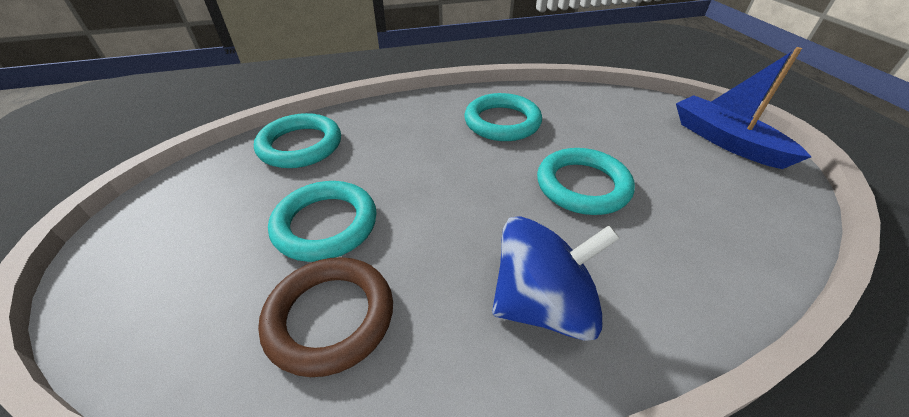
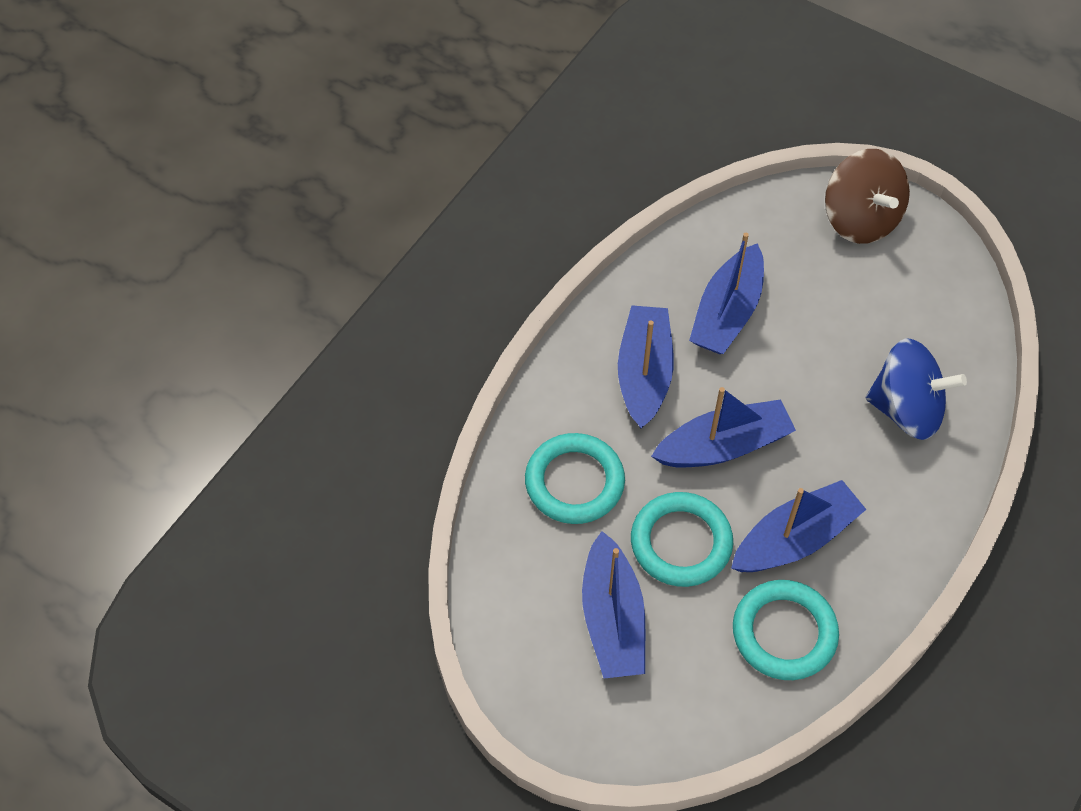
blue boat: 1 -> 5
brown ring: 1 -> 0
brown spinning top: 0 -> 1
turquoise ring: 4 -> 3

